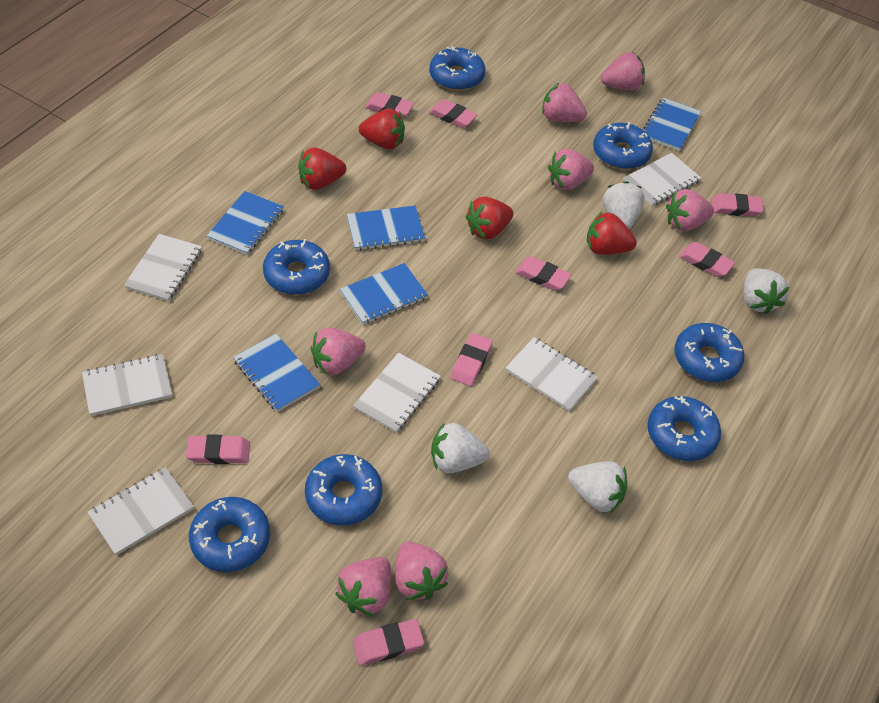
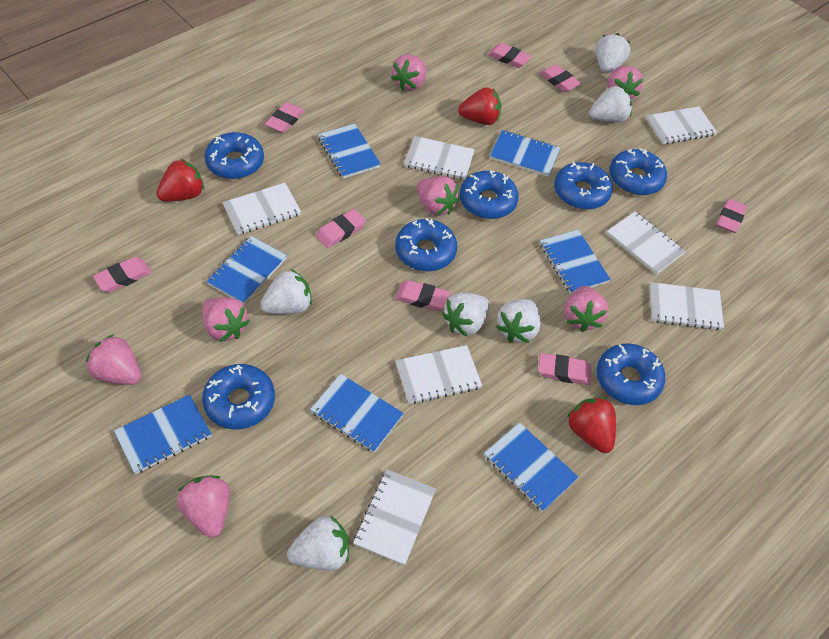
blue notebook: 5 -> 7
red strawberry: 4 -> 3
white notebook: 6 -> 7
white strawberry: 4 -> 6

